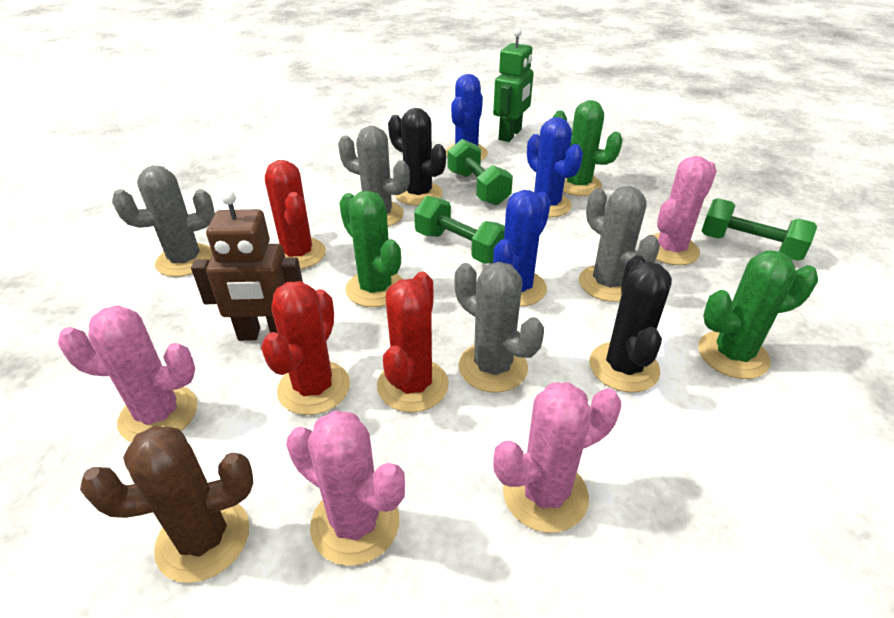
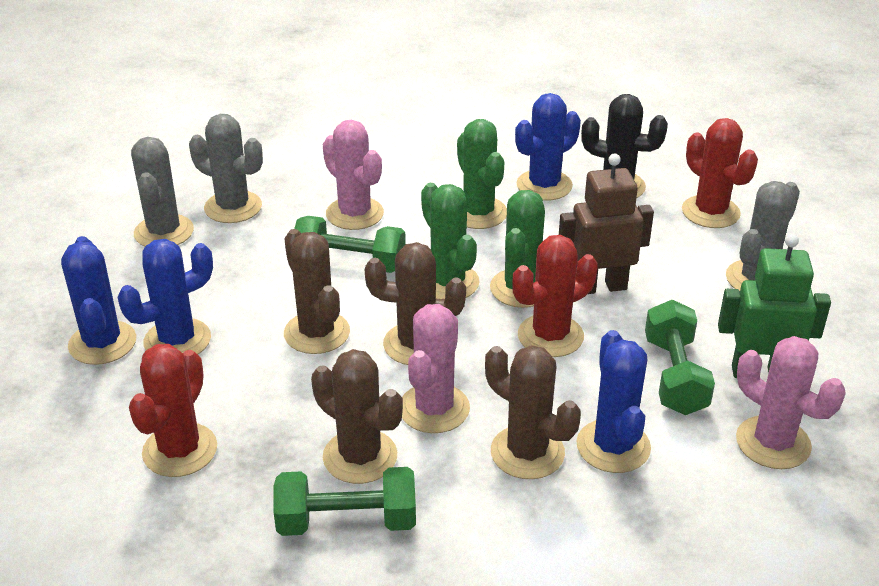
black cactus: 2 -> 1
blue cactus: 3 -> 4
brown cactus: 1 -> 4
grey cactus: 4 -> 3
pink cactus: 4 -> 3

